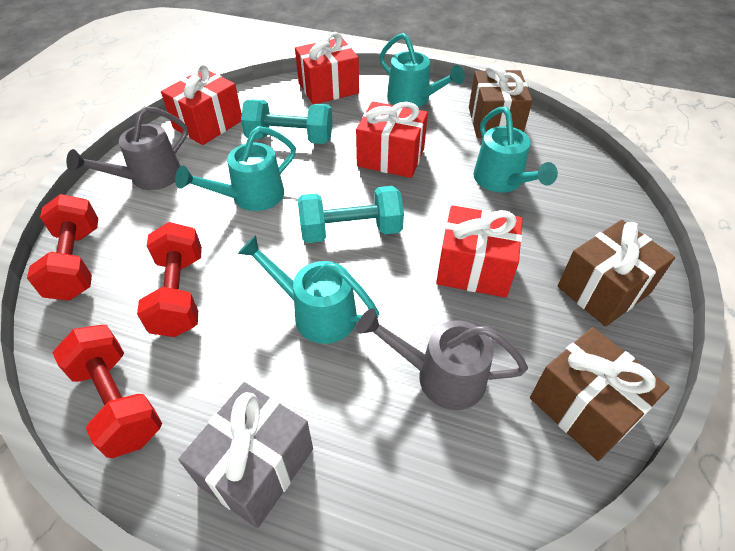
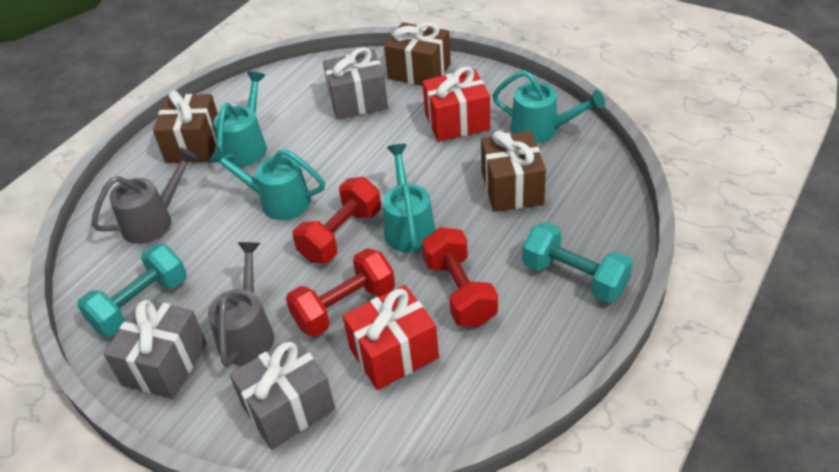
grey gift: 1 -> 3
red gift: 4 -> 2

